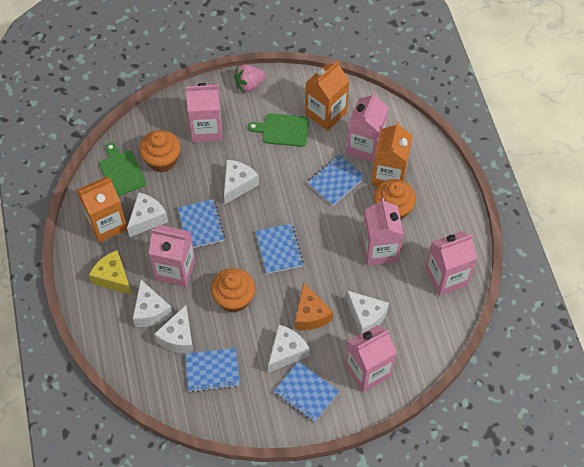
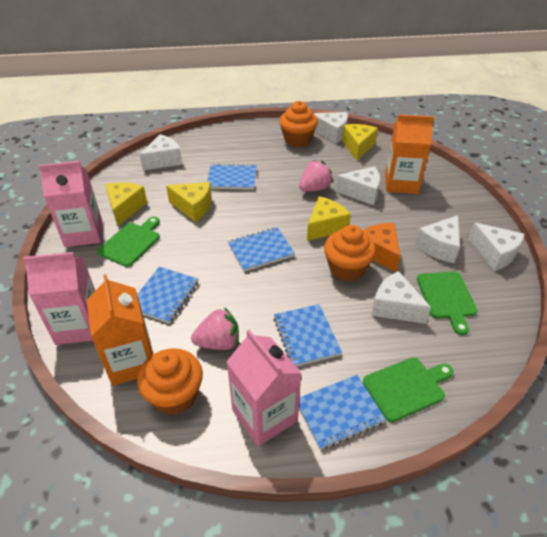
green cutting board: 2 -> 3
orange carton: 3 -> 2
pink carton: 6 -> 3
pink strawberry: 1 -> 2
yellow cheese: 1 -> 4

